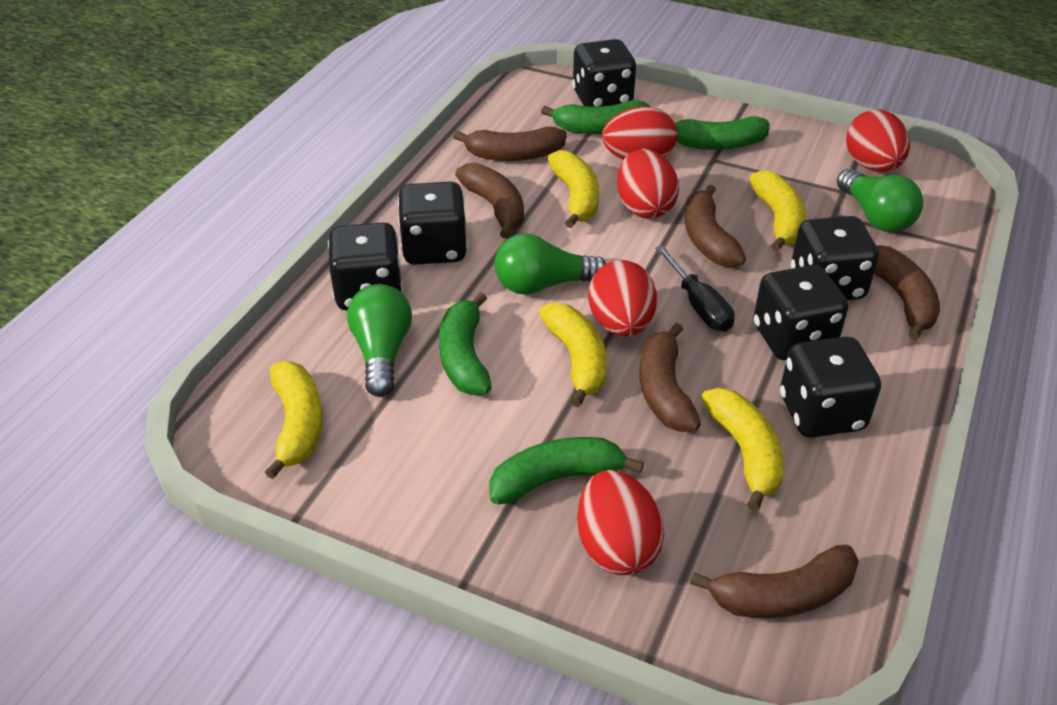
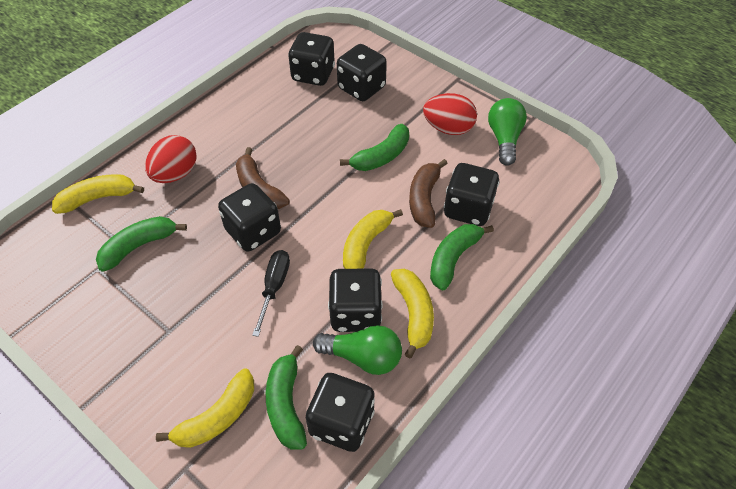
brown banana: 6 -> 2
green light bulb: 3 -> 2
red egg: 5 -> 2
yellow banana: 5 -> 4

